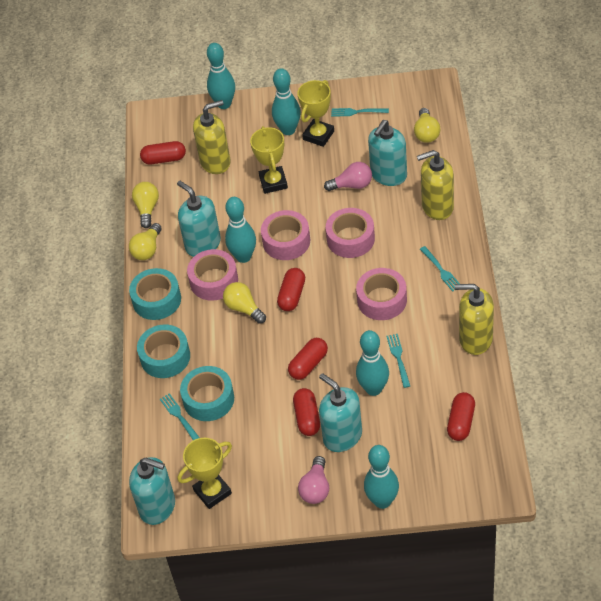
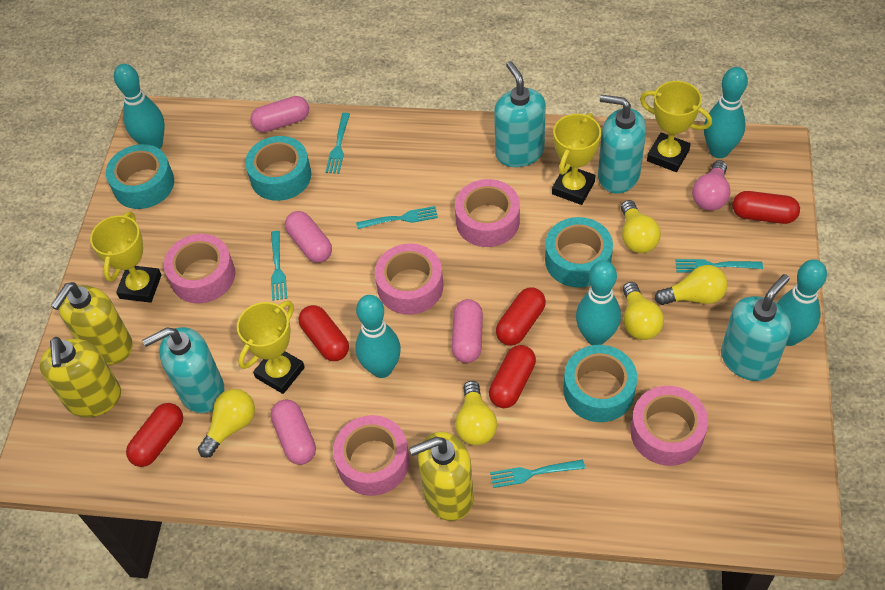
pink capsule: 0 -> 4
pink light bulb: 2 -> 1
pink tape: 4 -> 5
turquoise fork: 4 -> 5
turquoise tape: 3 -> 4
yellow light bulb: 4 -> 5
yellow trophy: 3 -> 4

